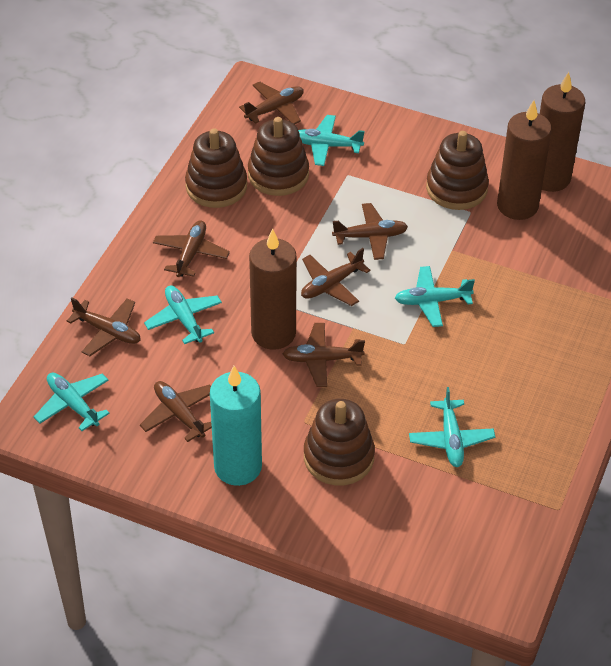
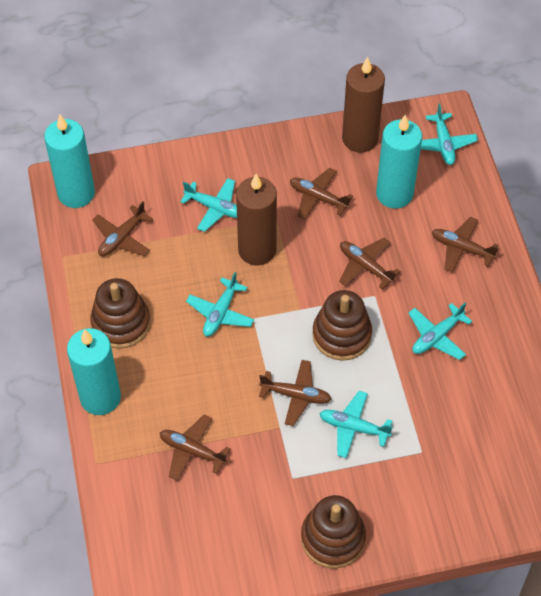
brown candle: 3 -> 2
brown plane: 7 -> 6
brown stacking toy: 4 -> 3
turquoise candle: 1 -> 3

